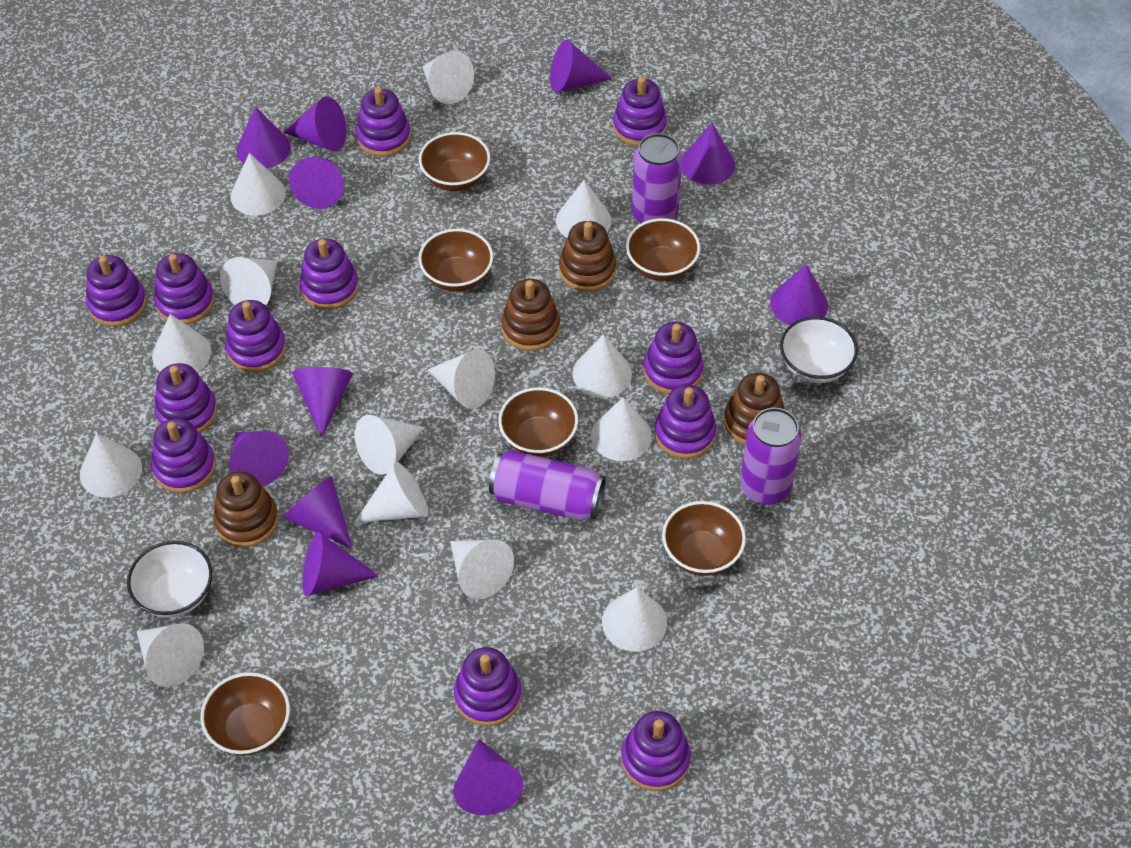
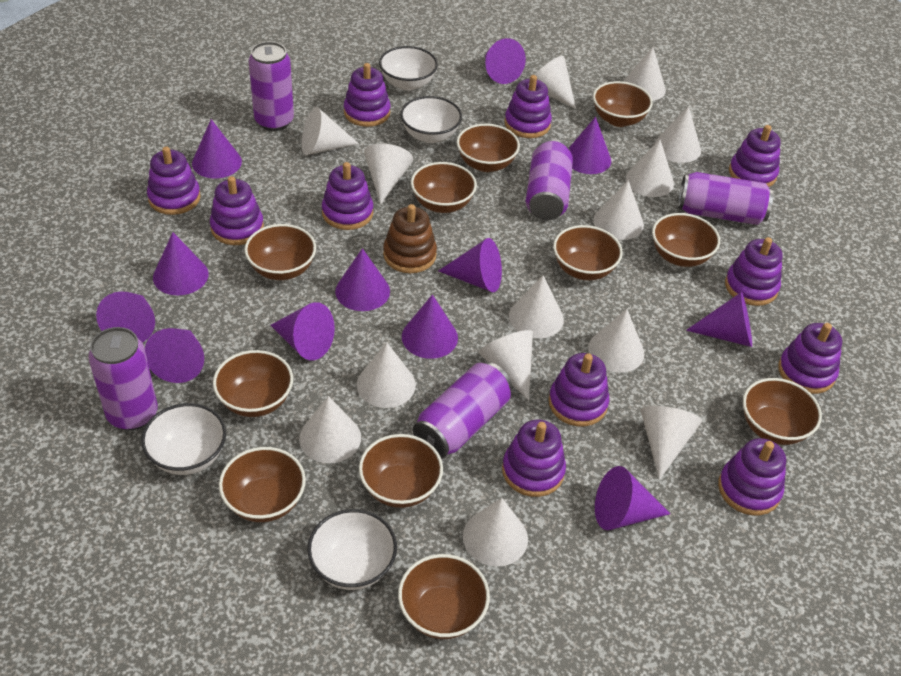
brown bowl: 6 -> 11
brown stacking toy: 4 -> 1
purple can: 3 -> 5
purple cone: 11 -> 12
purple stacking toy: 12 -> 11
white bowl: 2 -> 4

